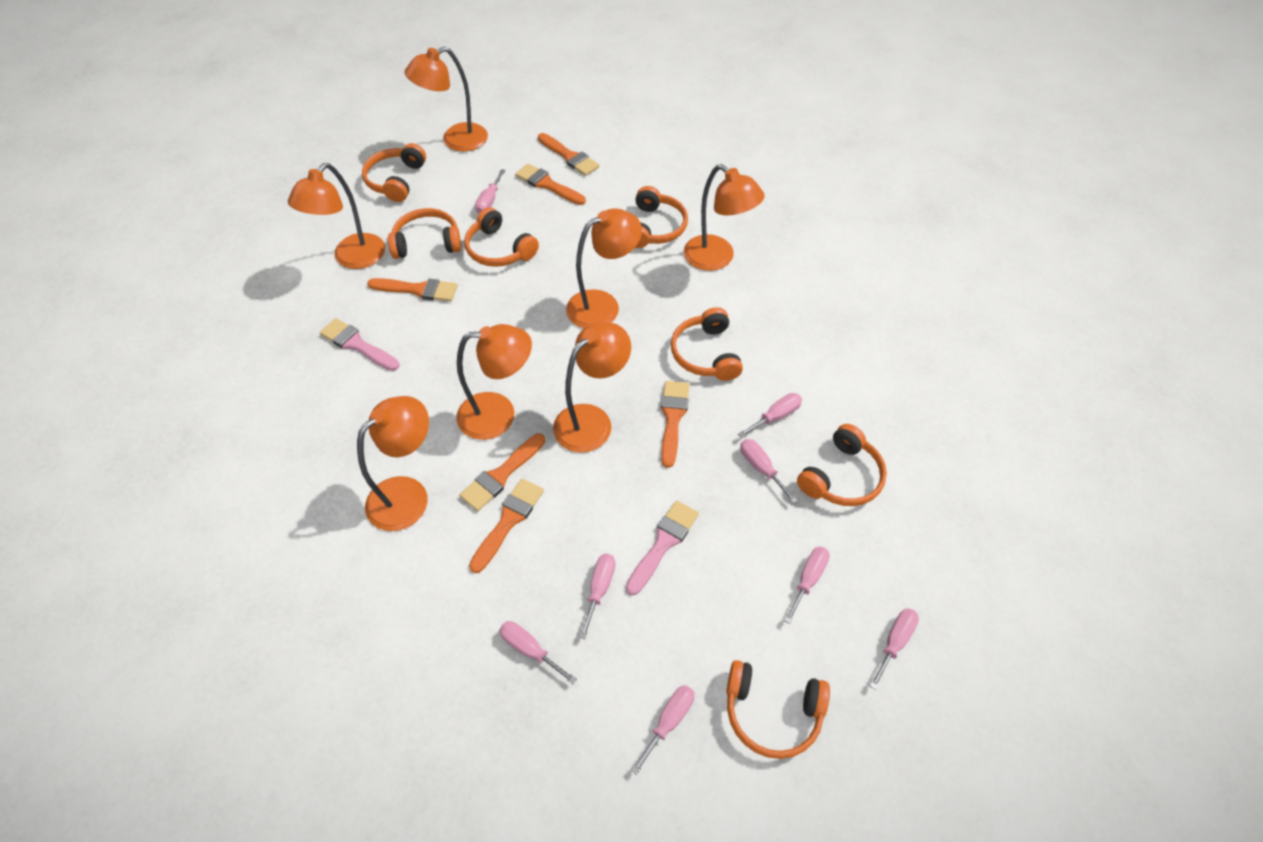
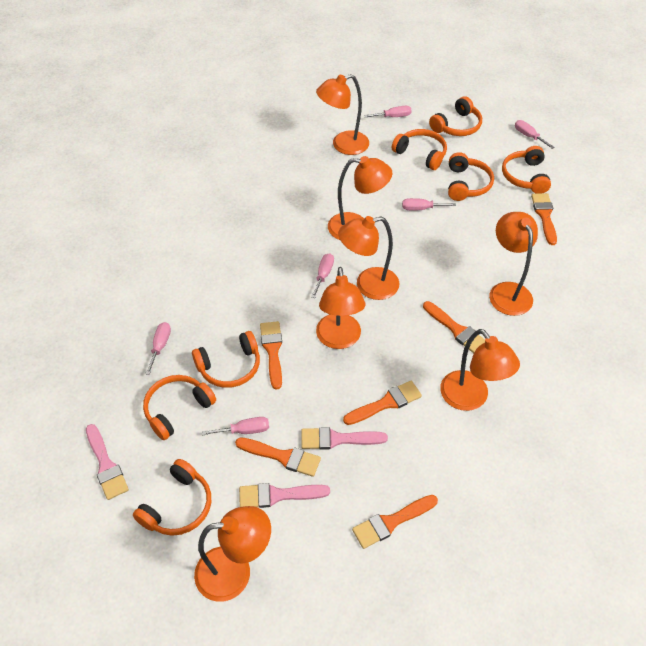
pink brush: 2 -> 3
pink screwdriver: 8 -> 6

